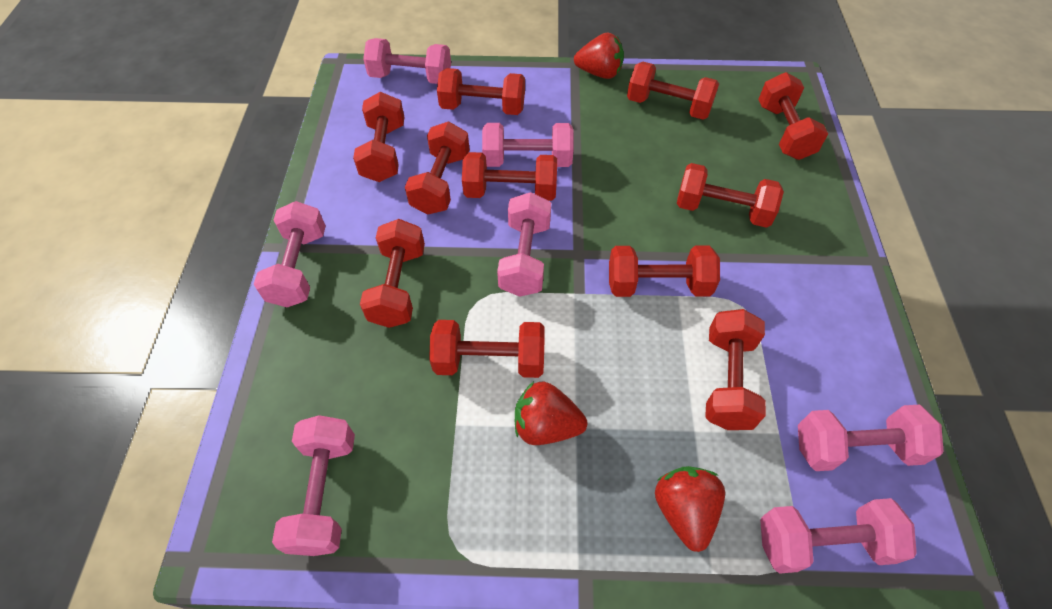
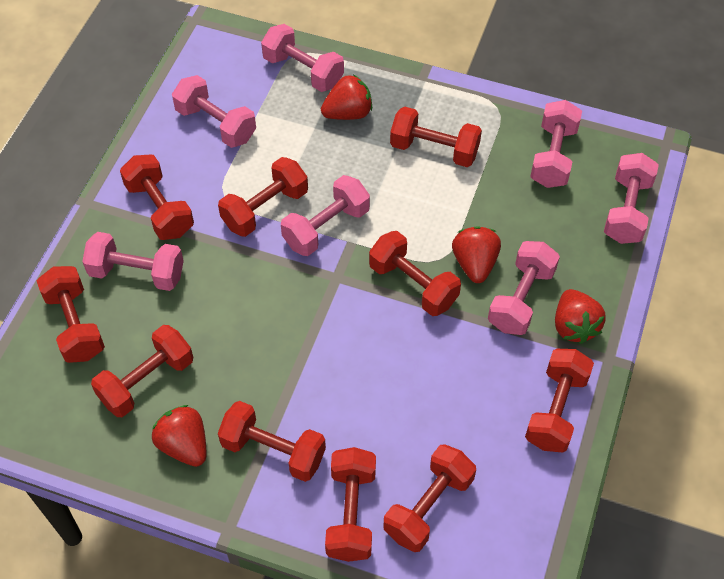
red dumbbell: 11 -> 10
red strawberry: 3 -> 4

